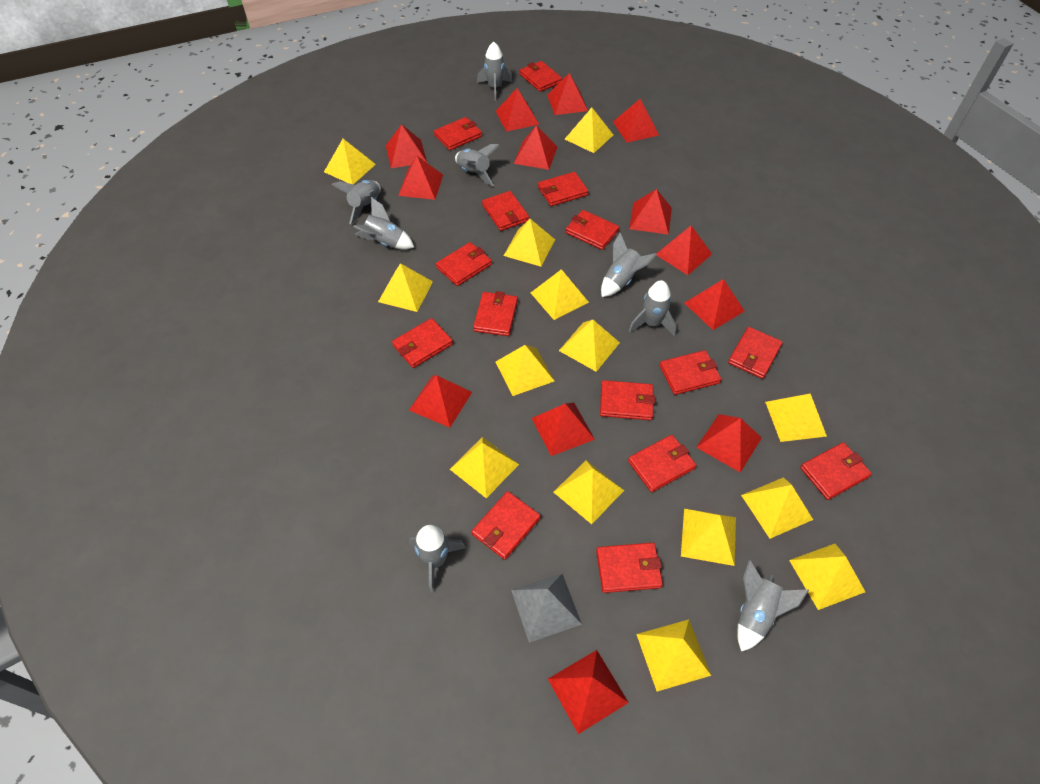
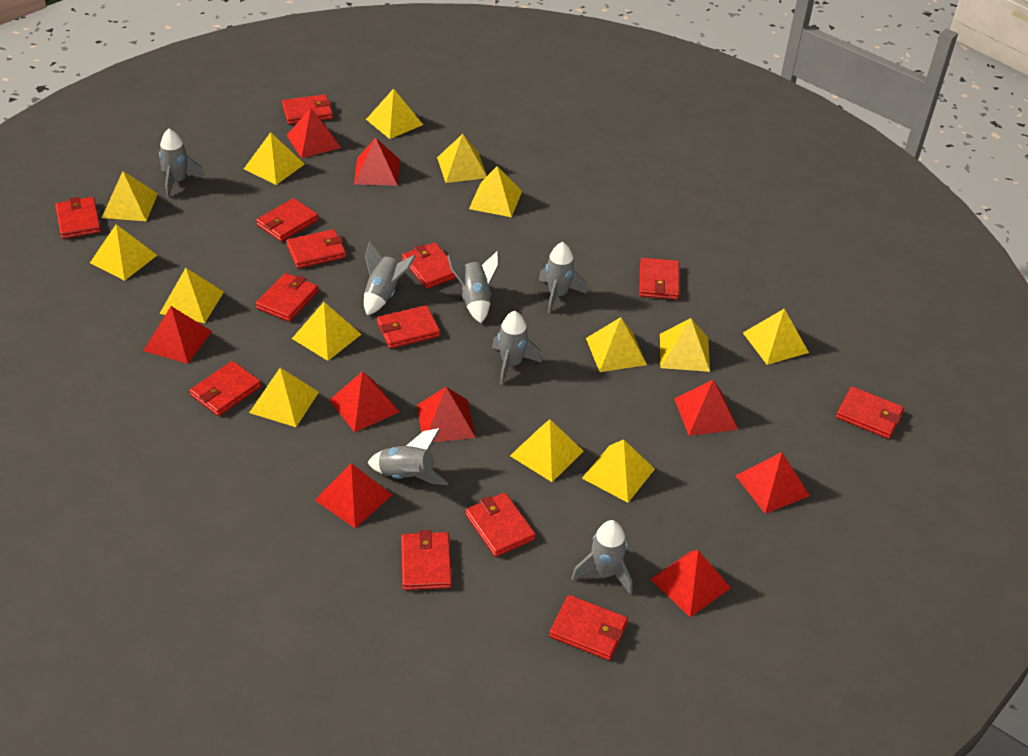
grey pyramid: 1 -> 0
grey rocket: 8 -> 7
red pyramid: 13 -> 9
red wallet: 15 -> 13

